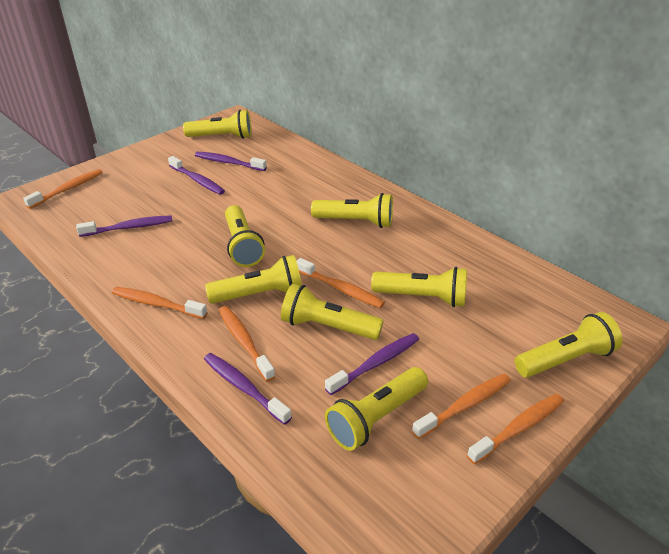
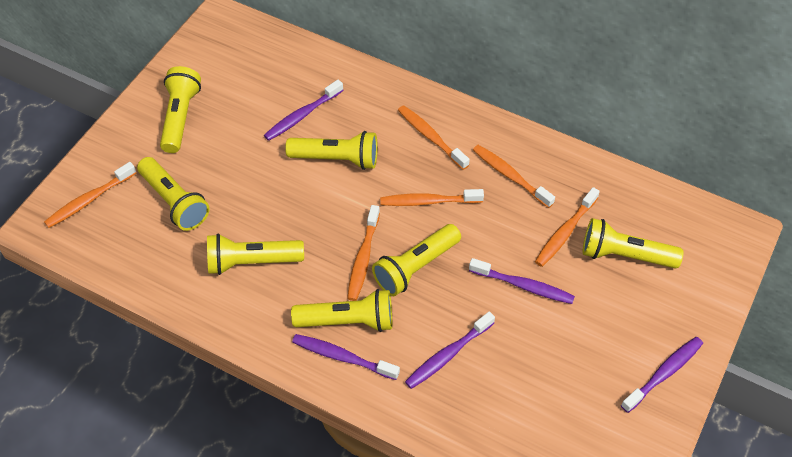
yellow flashlight: 8 -> 7

